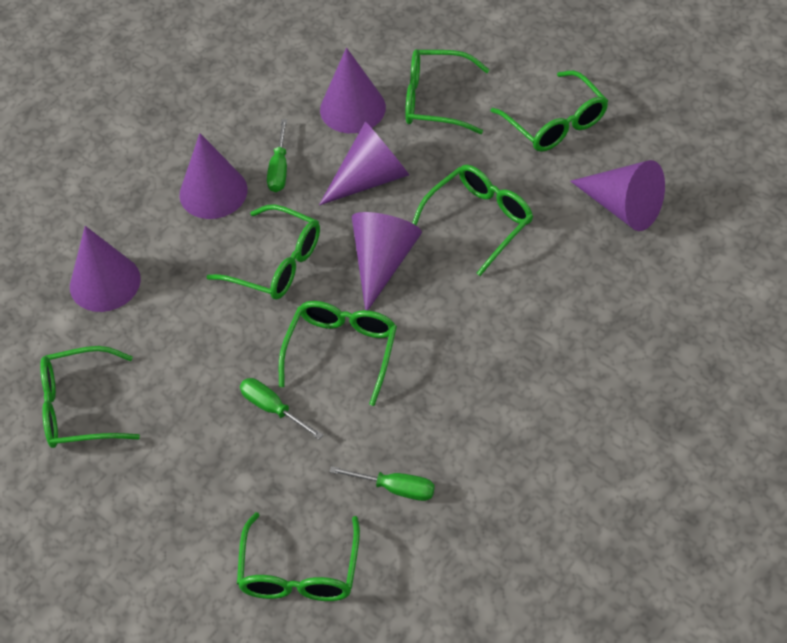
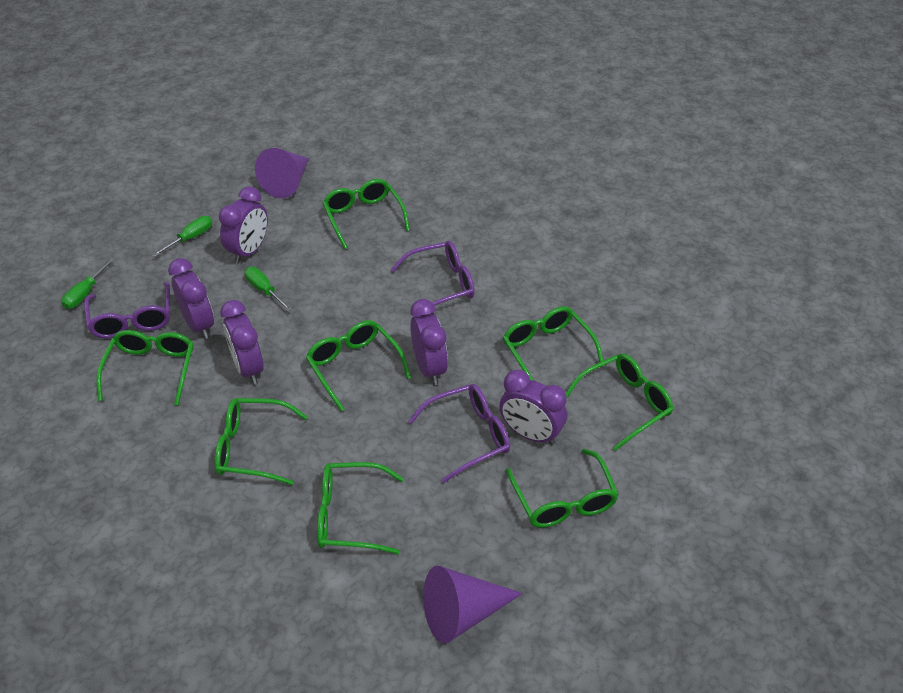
green glasses: 7 -> 8
purple clock: 0 -> 5
purple cone: 6 -> 2
purple glasses: 0 -> 3

